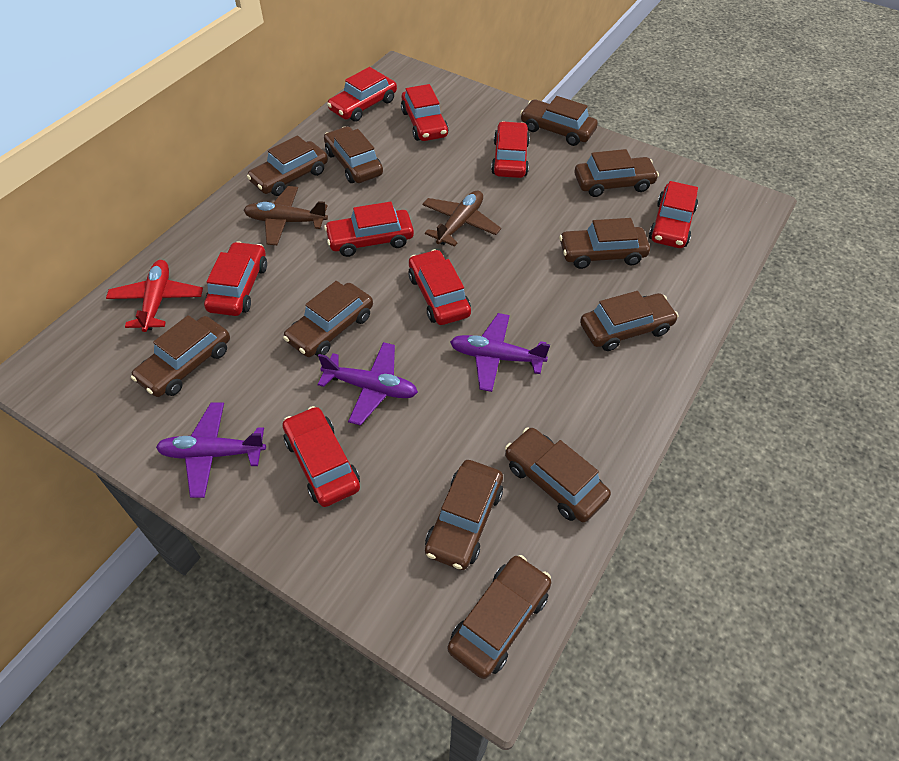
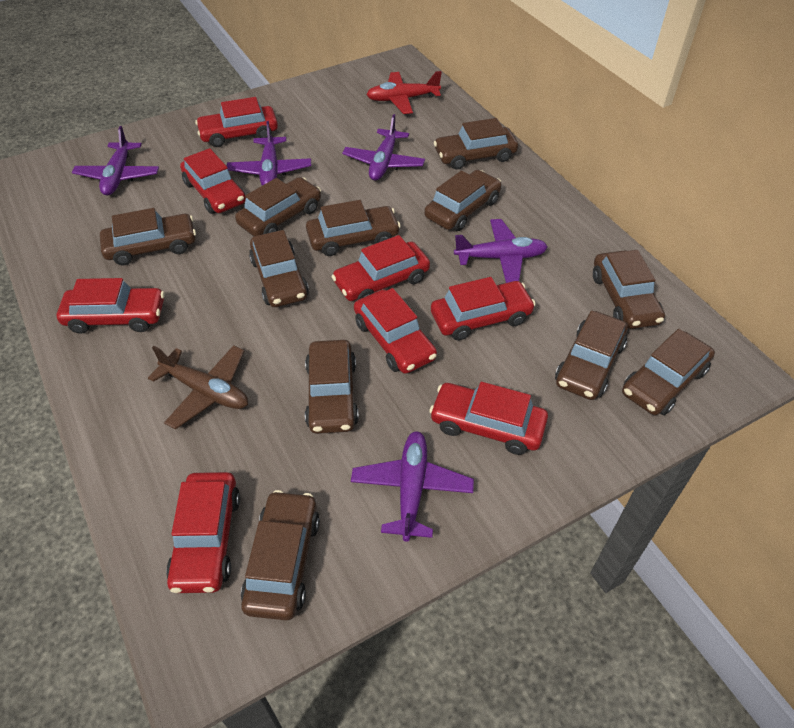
brown plane: 2 -> 1
purple plane: 3 -> 5

